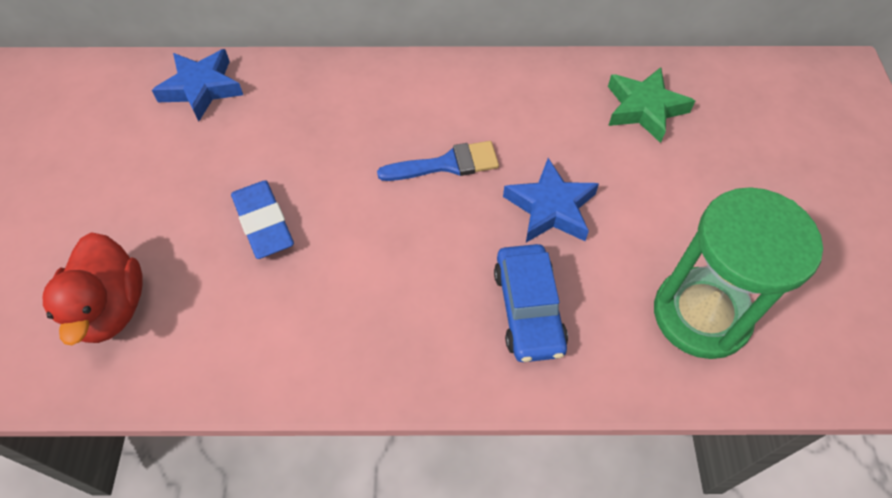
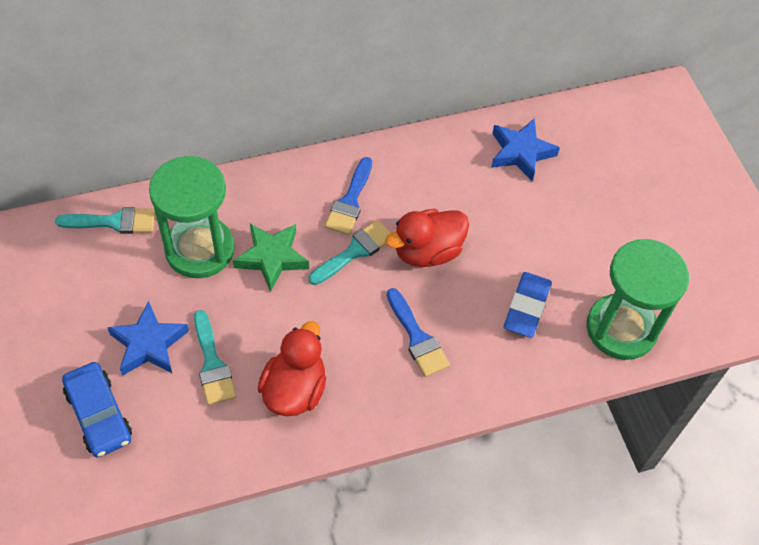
blue brush: 1 -> 2
green hourglass: 1 -> 2
red duck: 1 -> 2
turquoise brush: 0 -> 3

